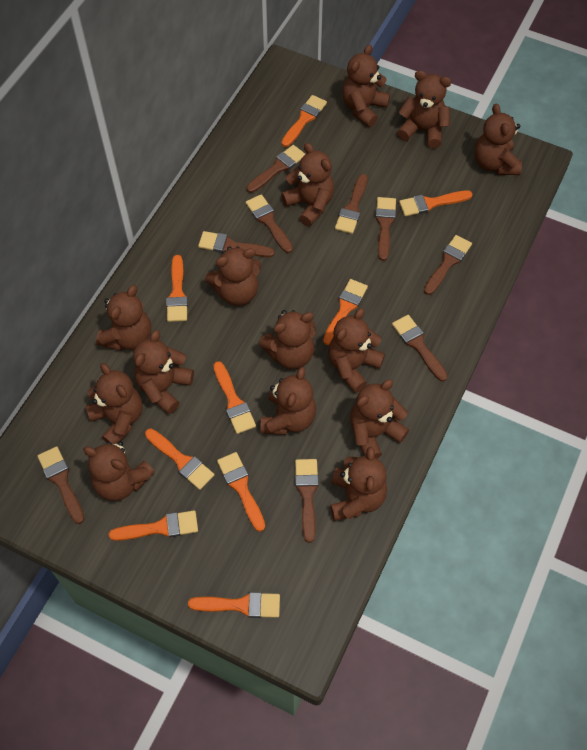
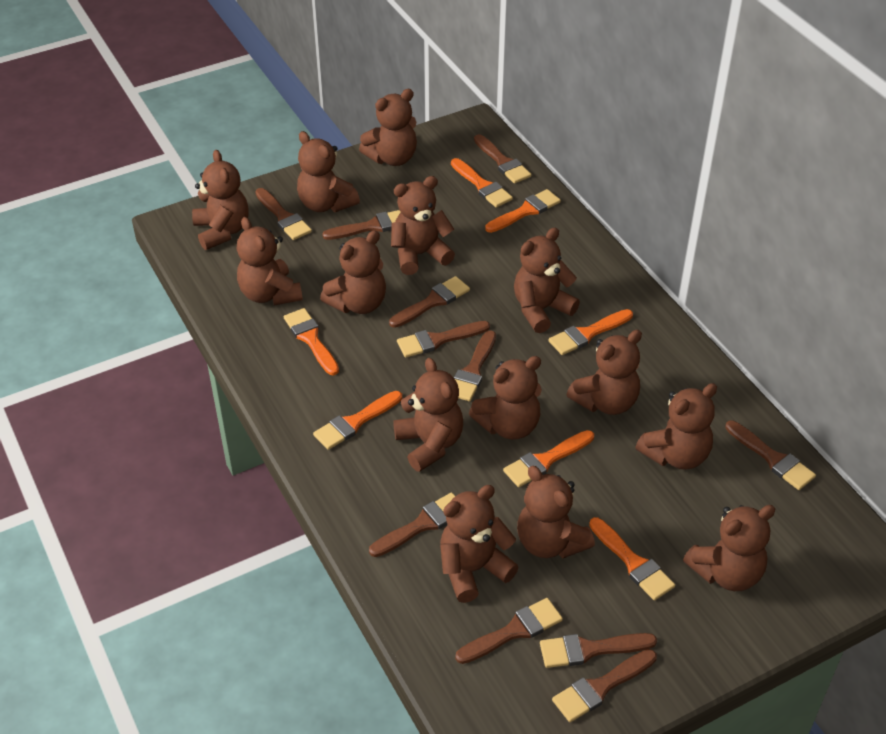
brown brush: 9 -> 11
orange brush: 9 -> 7

